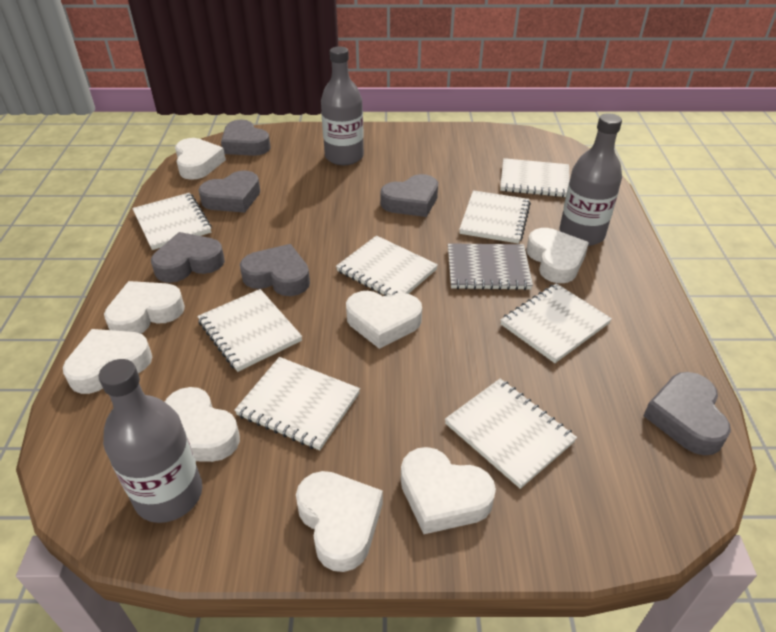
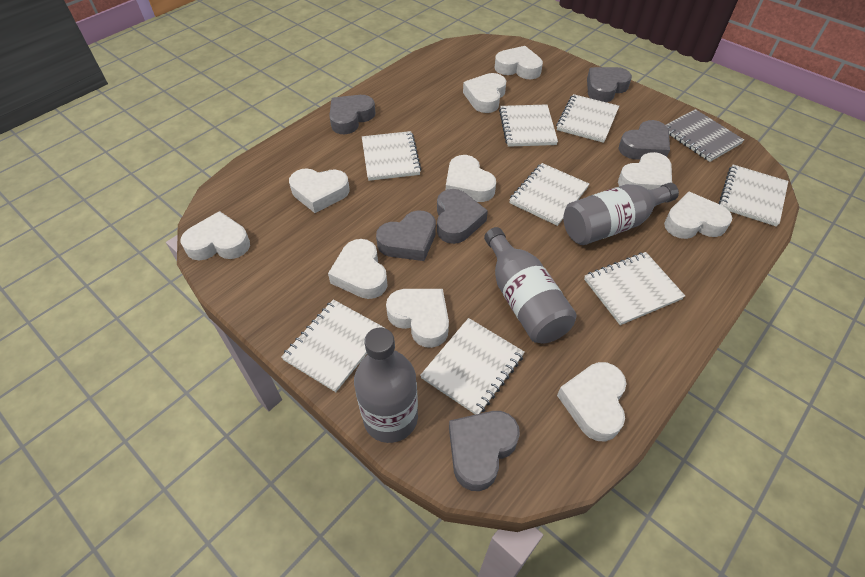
white heart: 8 -> 10

